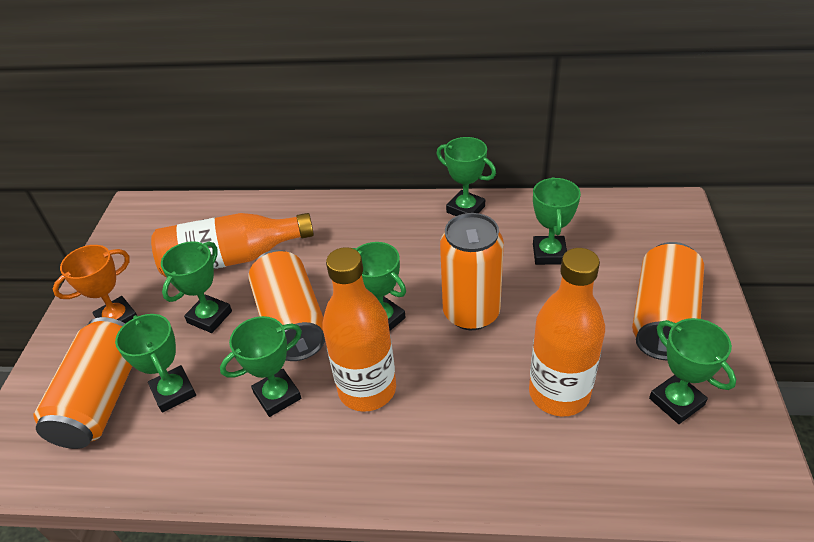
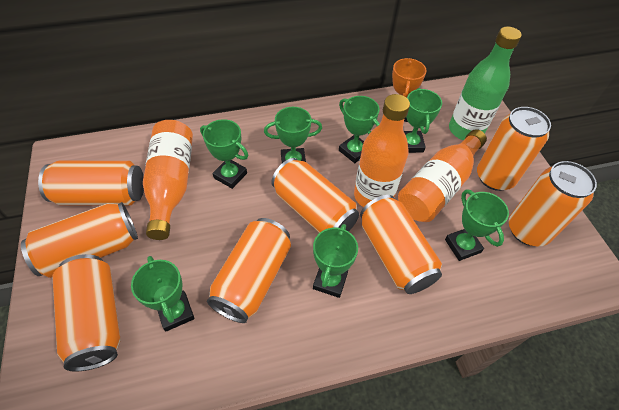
green bottle: 0 -> 1
orange can: 4 -> 8

